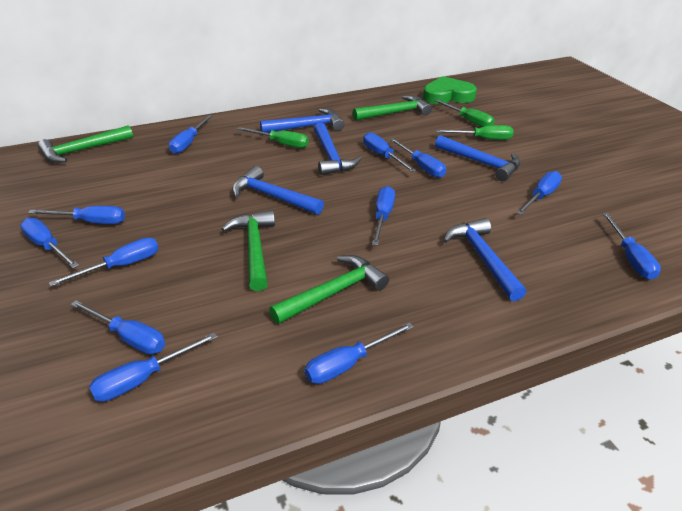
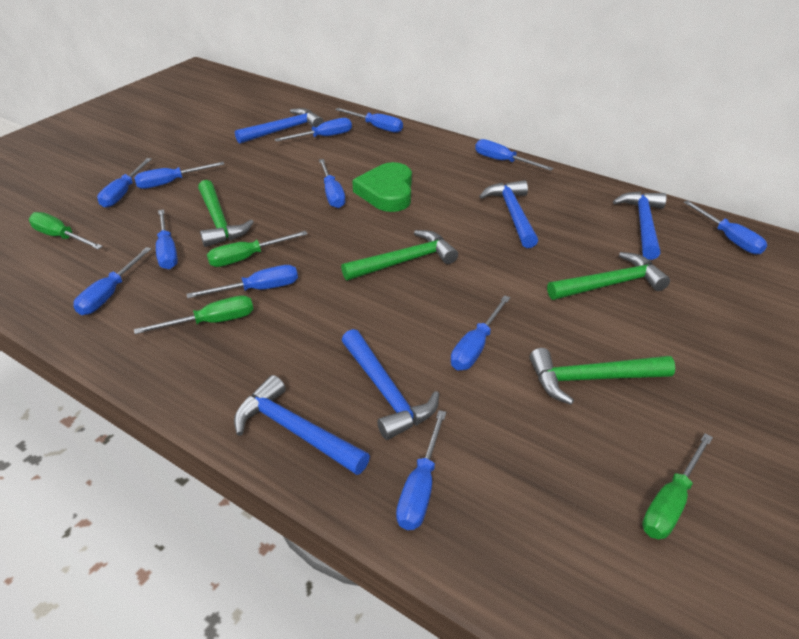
green screwdriver: 3 -> 4

